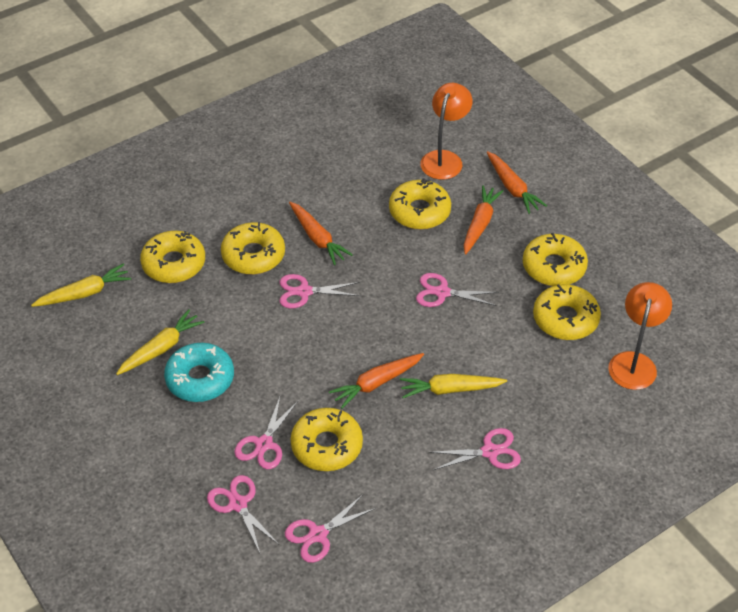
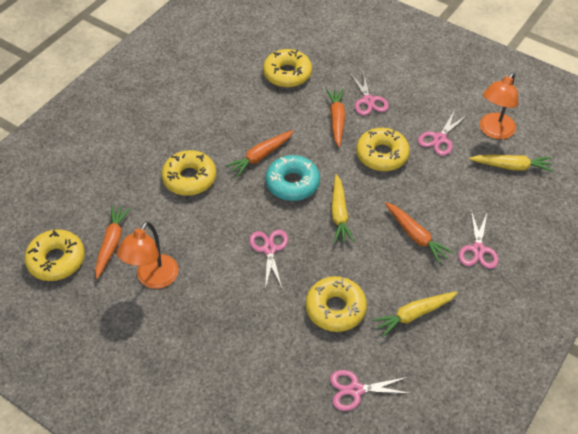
pink scissors: 6 -> 5
yellow donut: 6 -> 5

